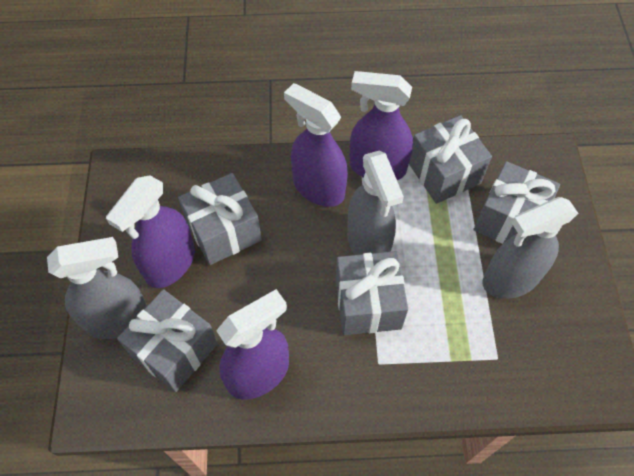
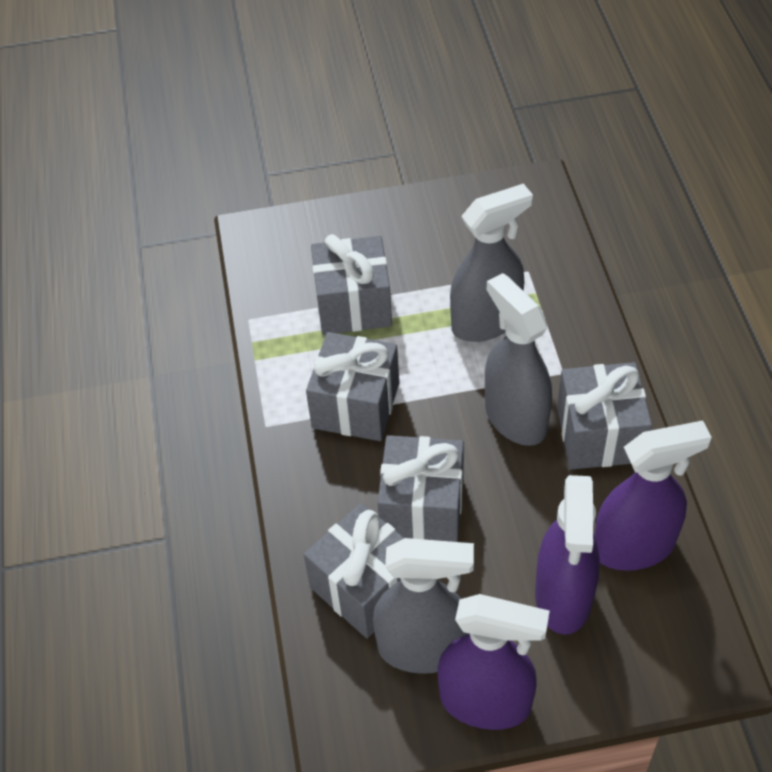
purple spray bottle: 4 -> 3

